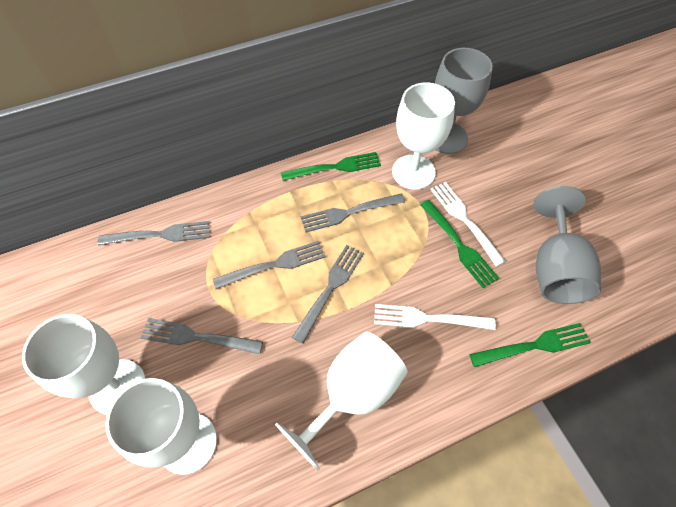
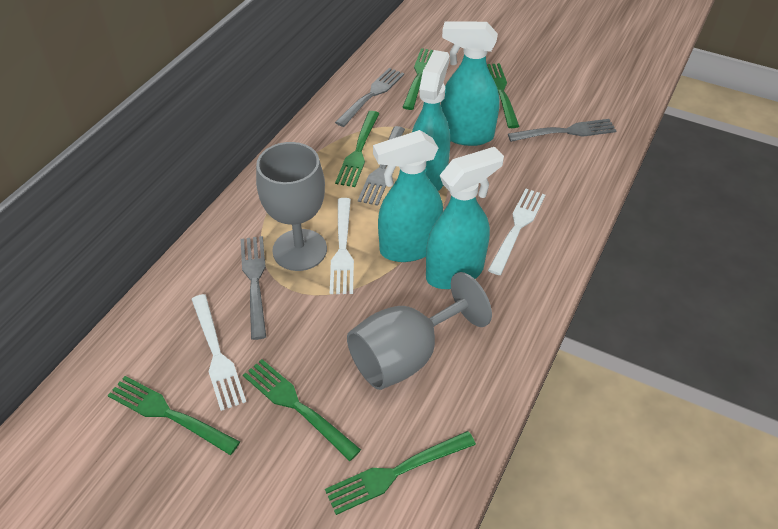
green fork: 3 -> 6
grey fork: 5 -> 4
turquoise spray bottle: 0 -> 4
white fork: 2 -> 3
white goblet: 4 -> 0

